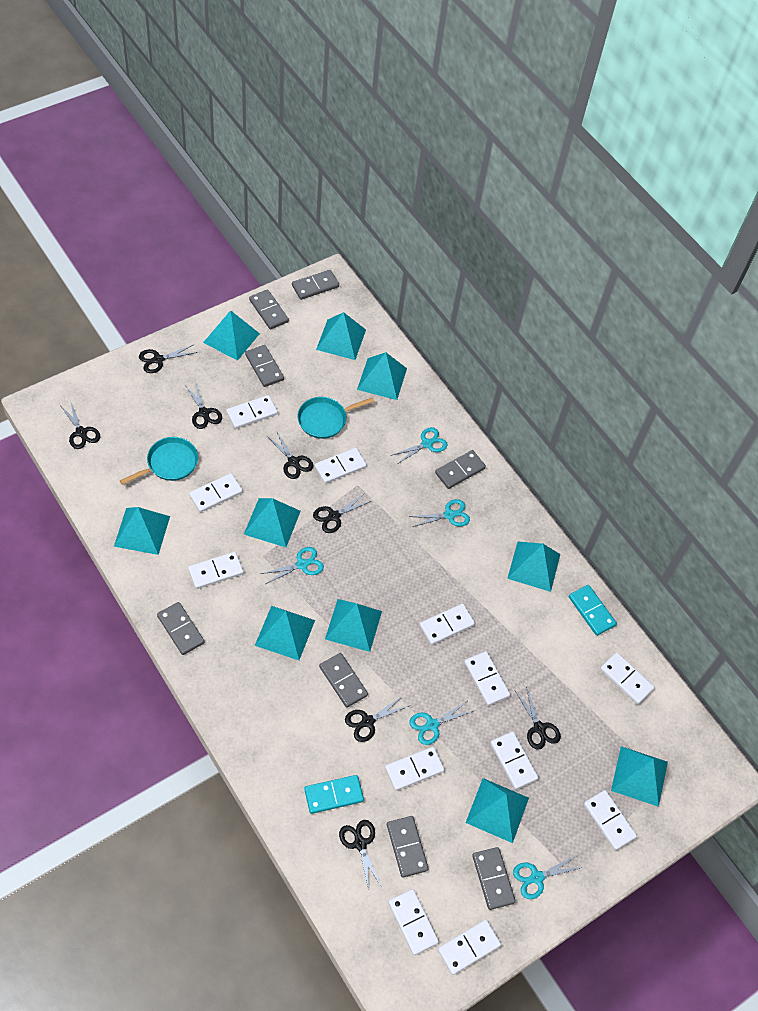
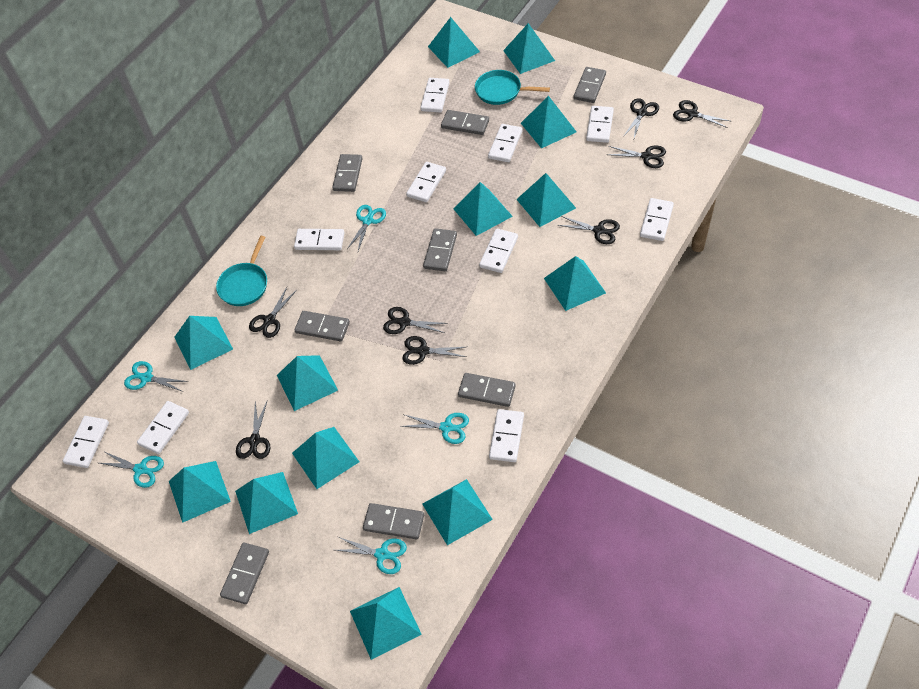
turquoise domino: 2 -> 0
turquoise pyramid: 10 -> 13
white domino: 12 -> 10

